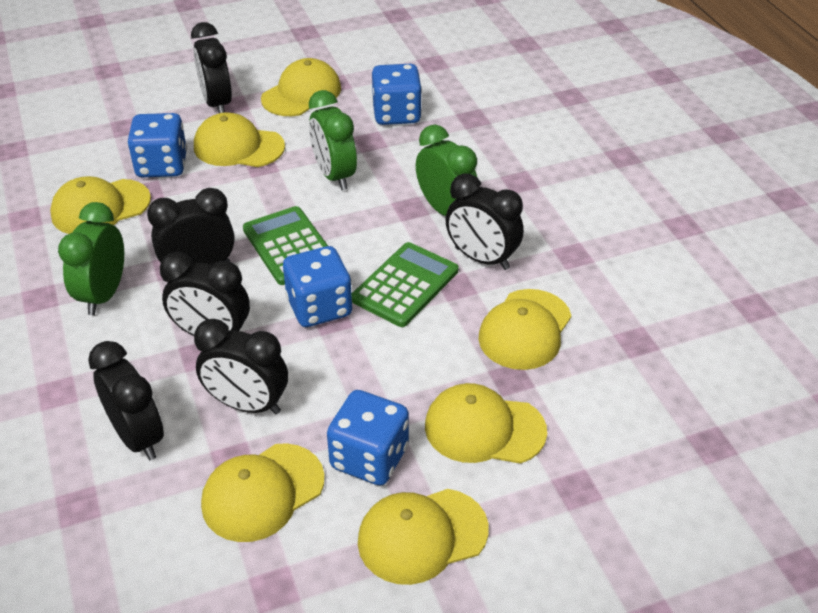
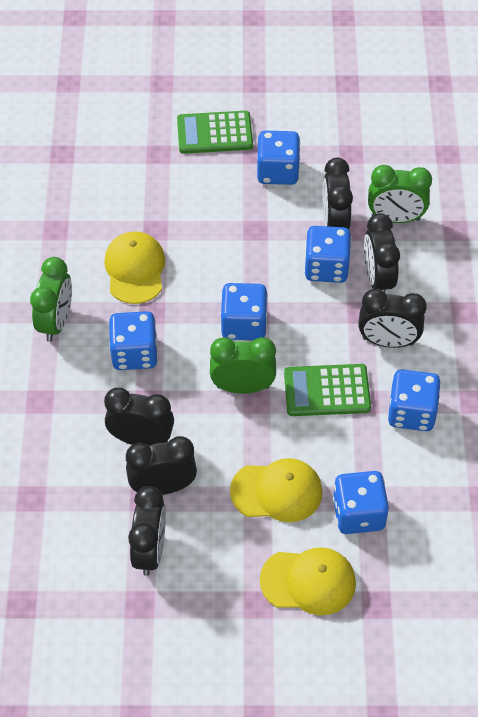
blue dice: 4 -> 6
yellow cap: 7 -> 3

